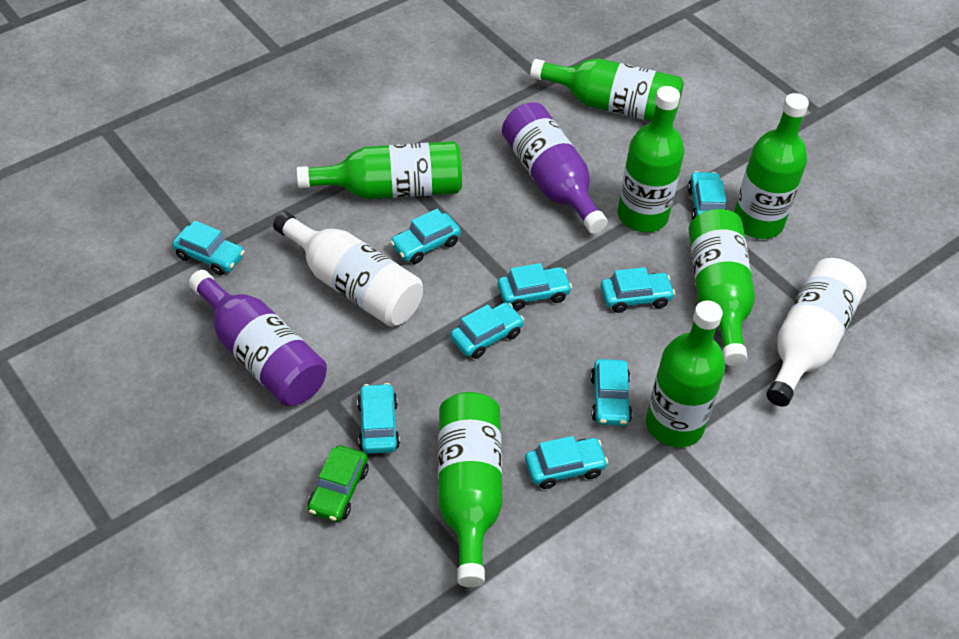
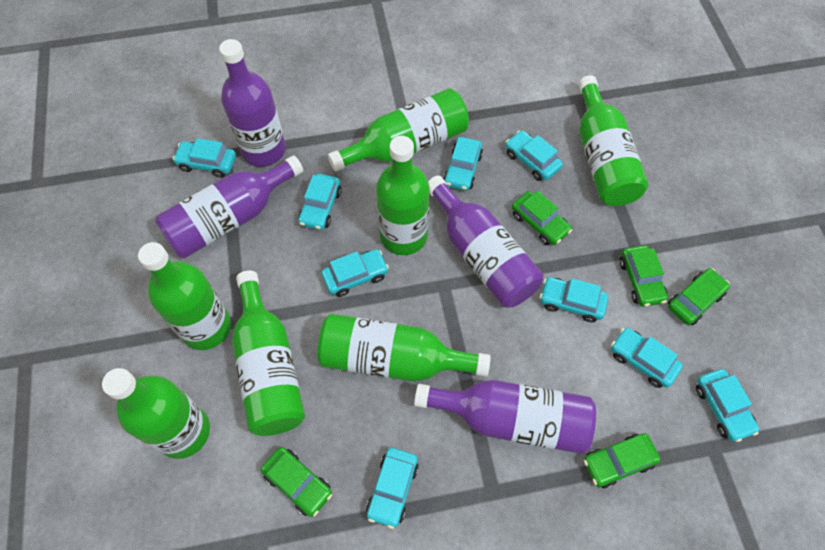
green car: 1 -> 5
purple bottle: 2 -> 4
white bottle: 2 -> 0

